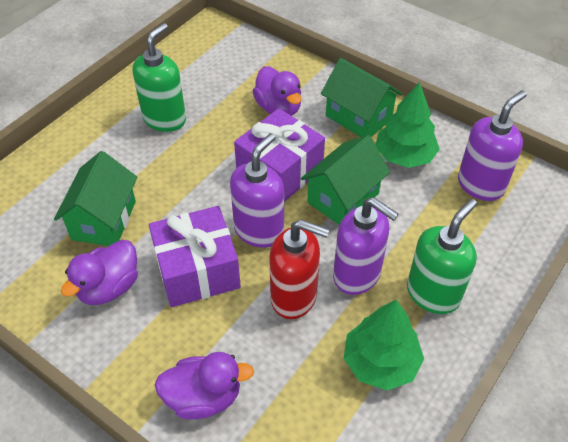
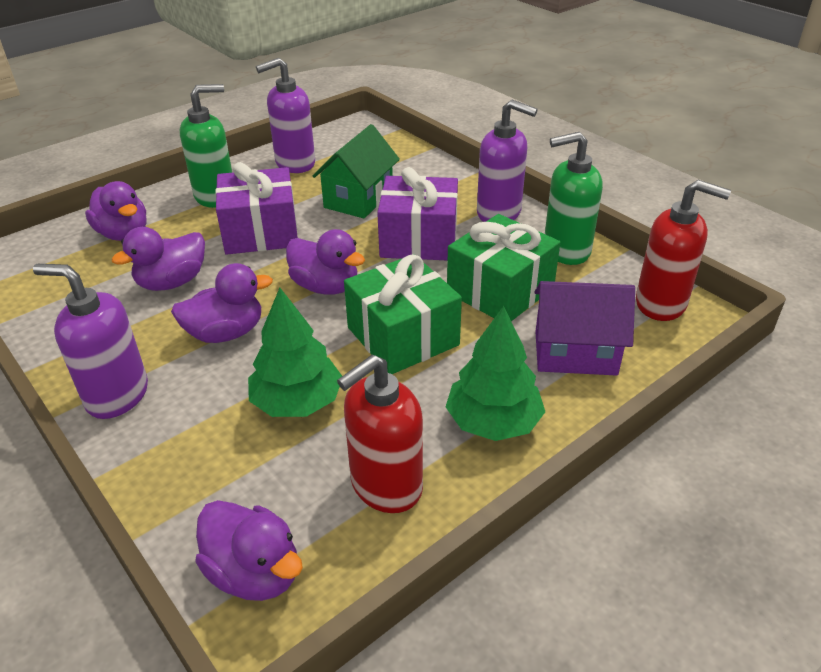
green gift: 0 -> 2
green house: 3 -> 1
purple duck: 3 -> 5
purple house: 0 -> 1
red soap dispenser: 1 -> 2

